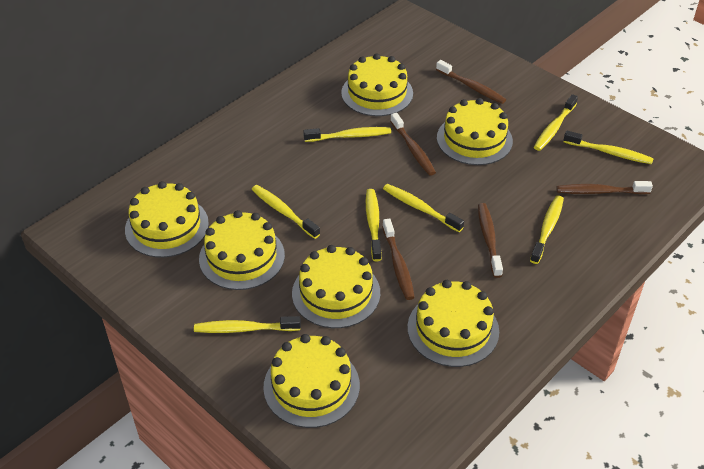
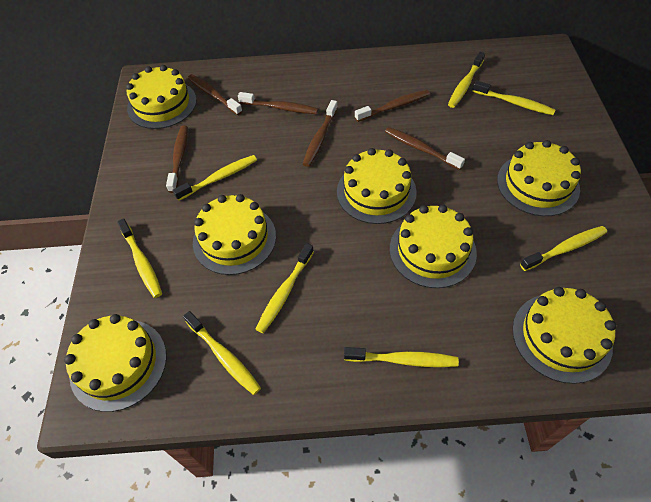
brown toothbrush: 5 -> 6

